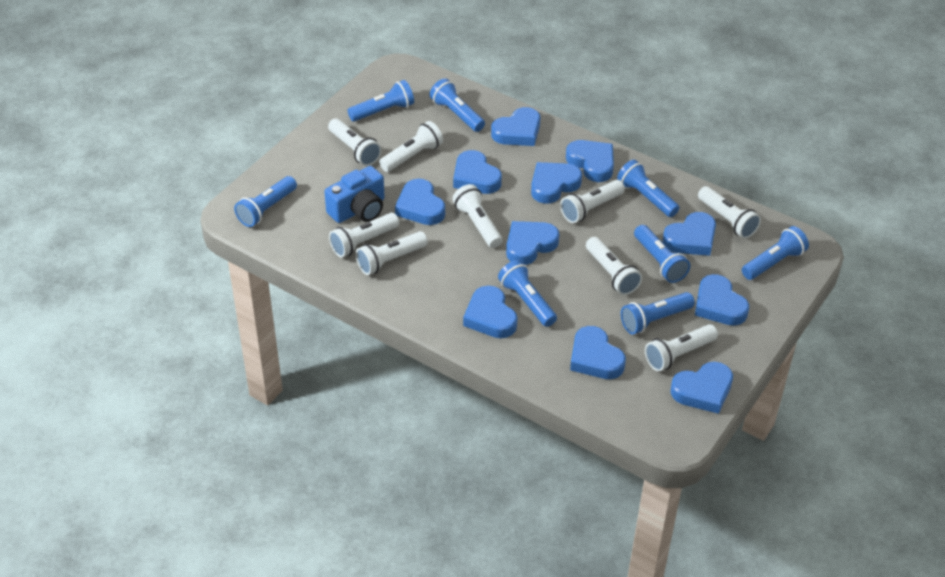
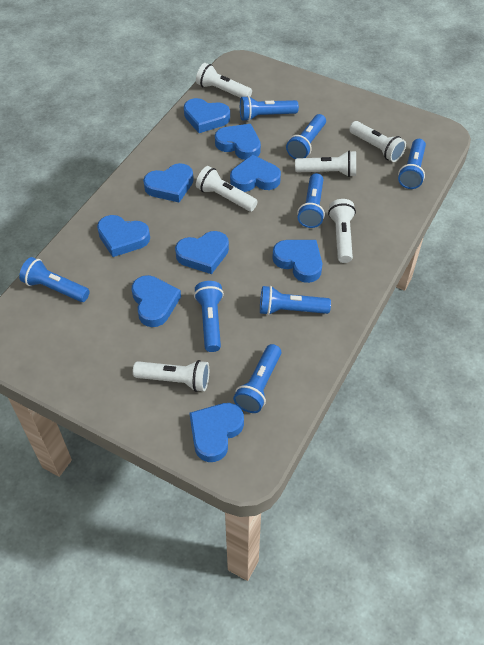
blue camera: 1 -> 0
blue heart: 11 -> 9
white flashlight: 9 -> 6

